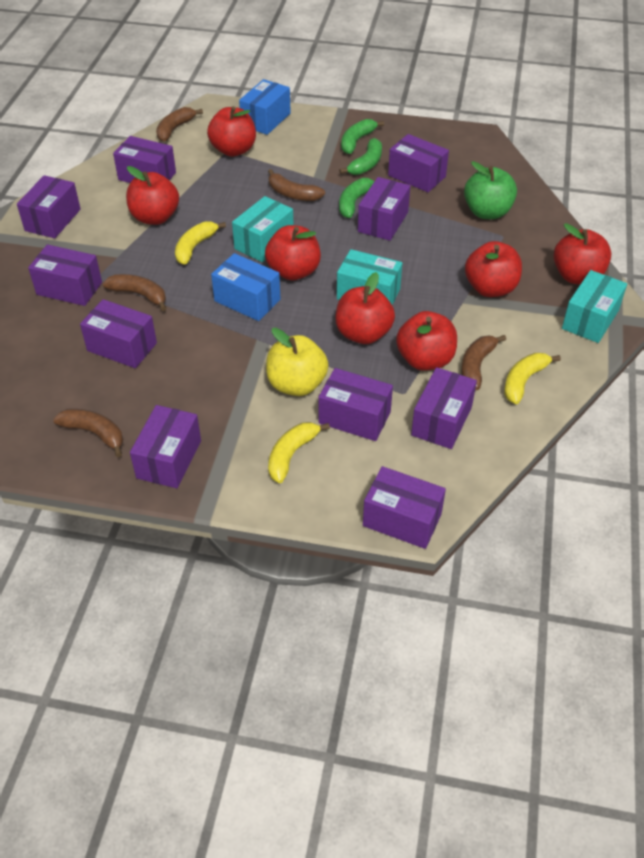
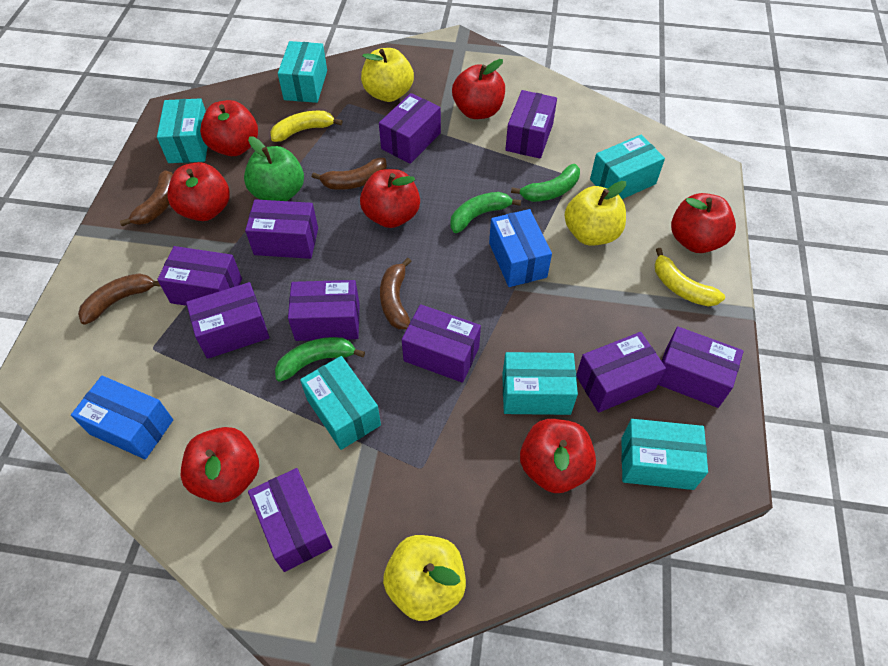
brown banana: 5 -> 4
turquoise box: 3 -> 6
yellow apple: 1 -> 3
yellow banana: 3 -> 2

